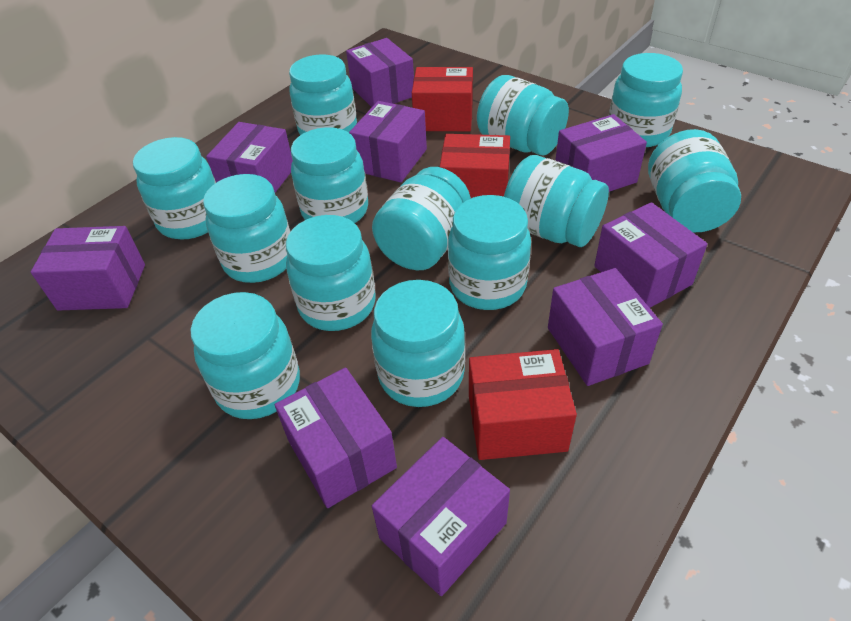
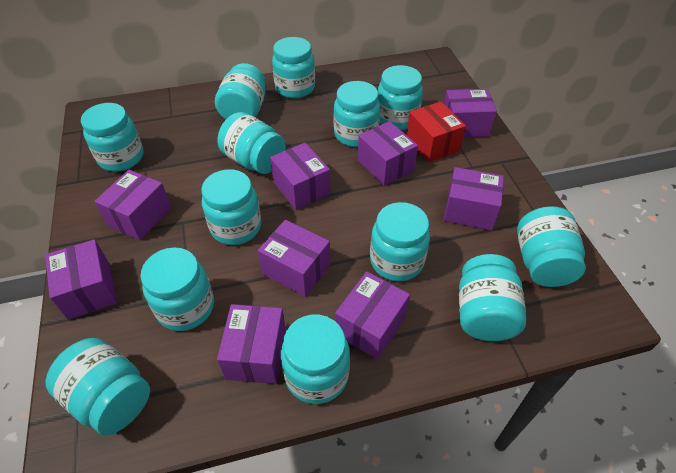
red box: 3 -> 1

